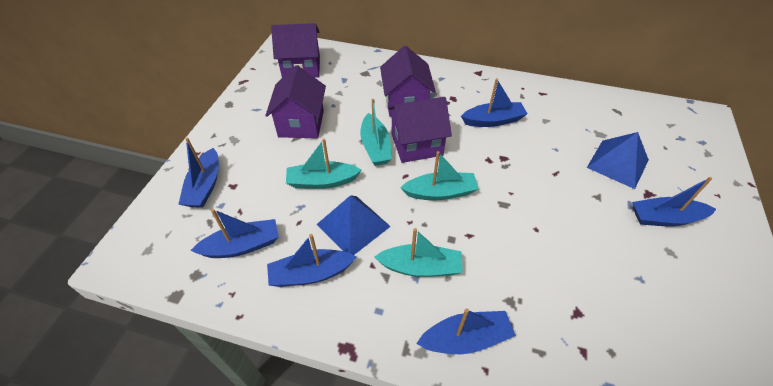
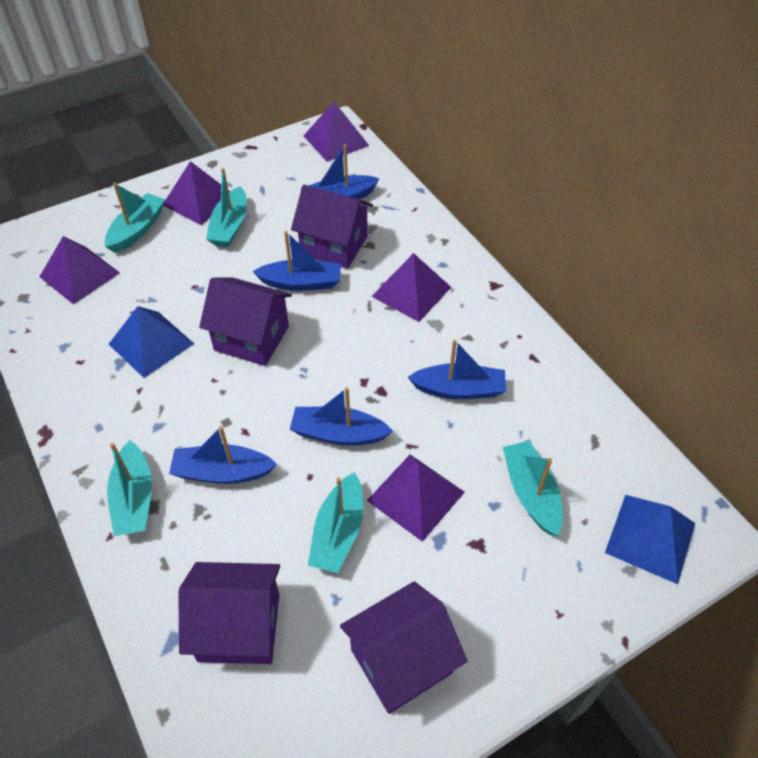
blue boat: 6 -> 5
purple pyramid: 0 -> 5
turquoise boat: 4 -> 5

